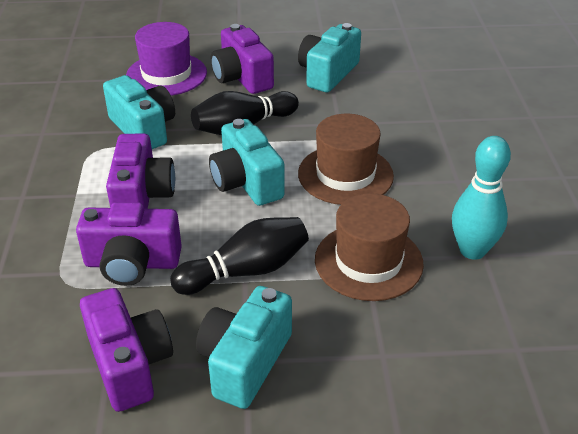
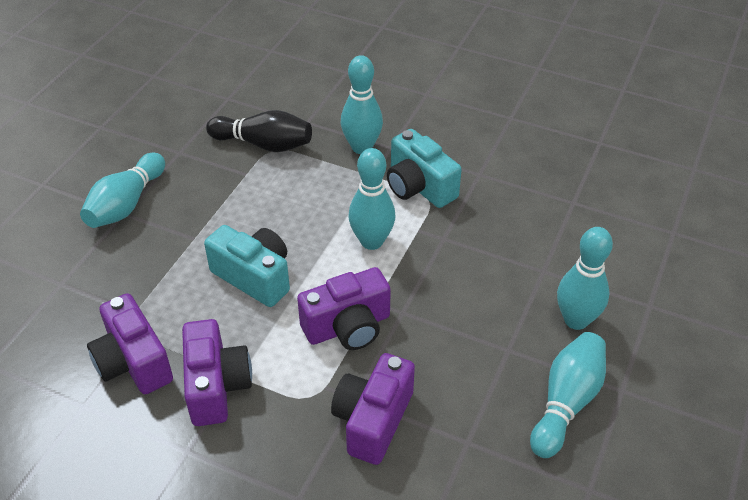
black bowling pin: 2 -> 1
brown hat: 2 -> 0
purple hat: 1 -> 0
turquoise bowling pin: 1 -> 5
turquoise camera: 4 -> 2

